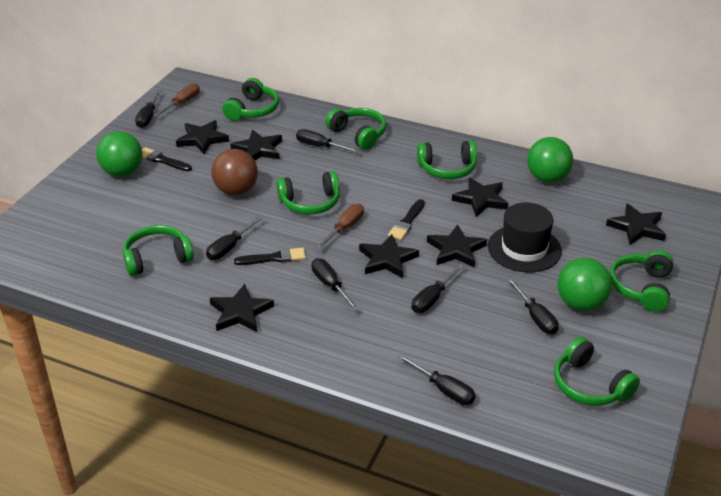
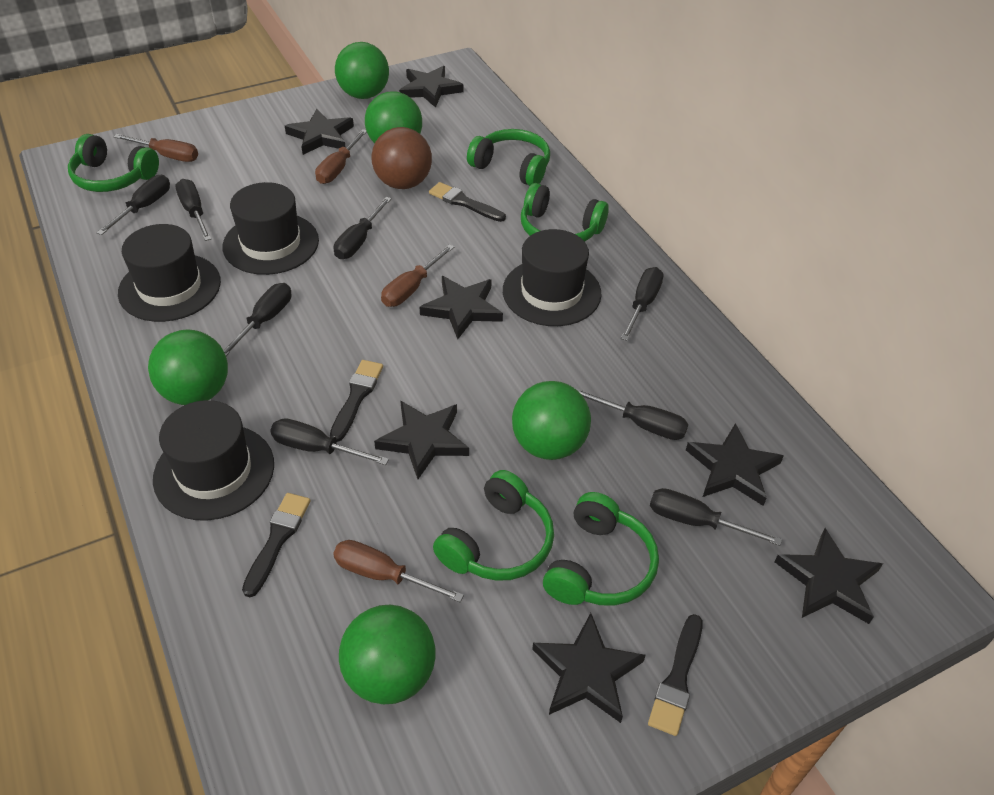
black brush: 3 -> 4
black hat: 1 -> 4
black screwdriver: 7 -> 8
brown screwdriver: 2 -> 4
green ball: 3 -> 5
green headphones: 7 -> 5

